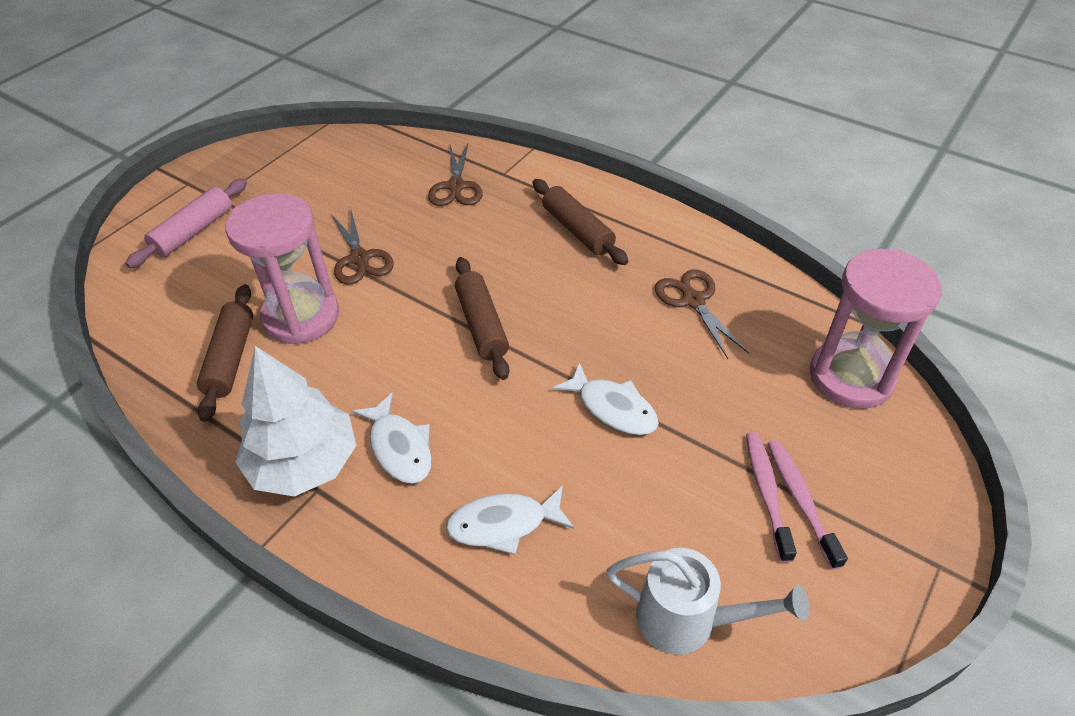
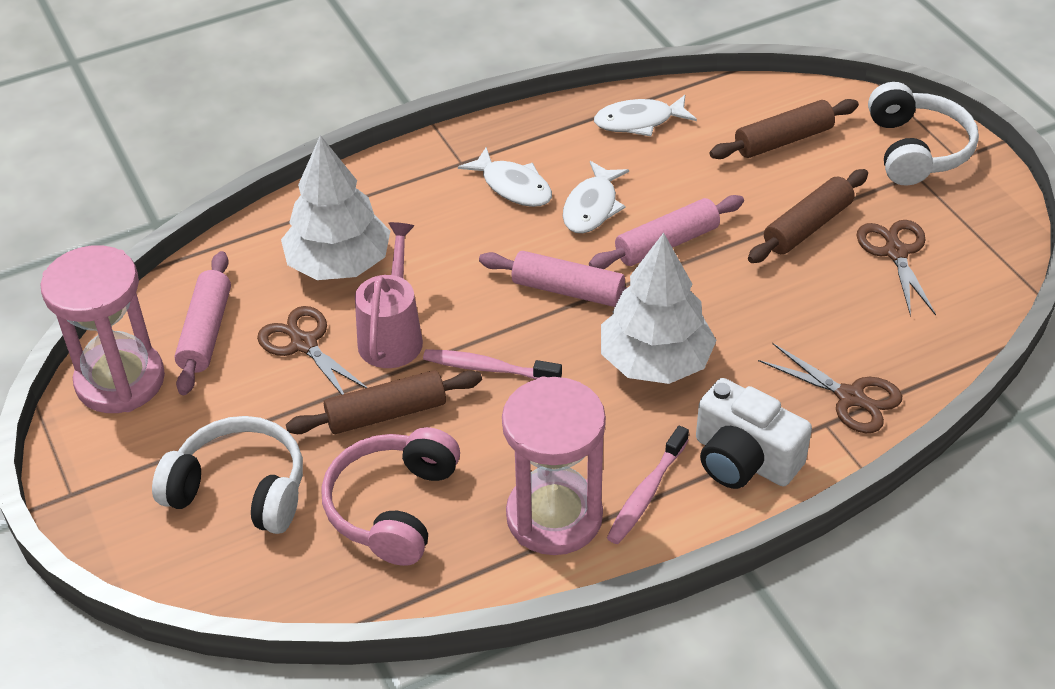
pink headphones: 0 -> 1
pink rolling pin: 1 -> 3
pink watering can: 0 -> 1
white camera: 0 -> 1
white headphones: 0 -> 2
white tree: 1 -> 2
white watering can: 1 -> 0

